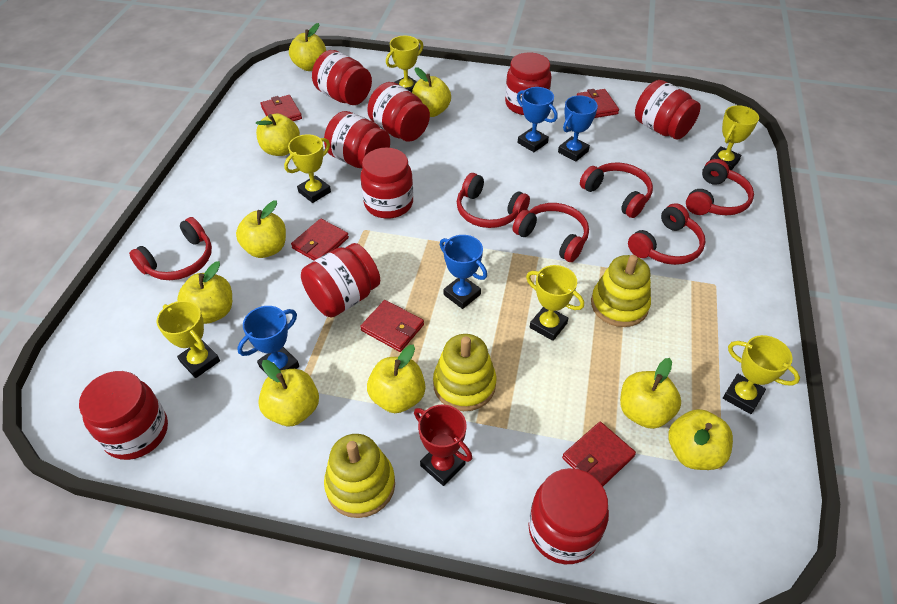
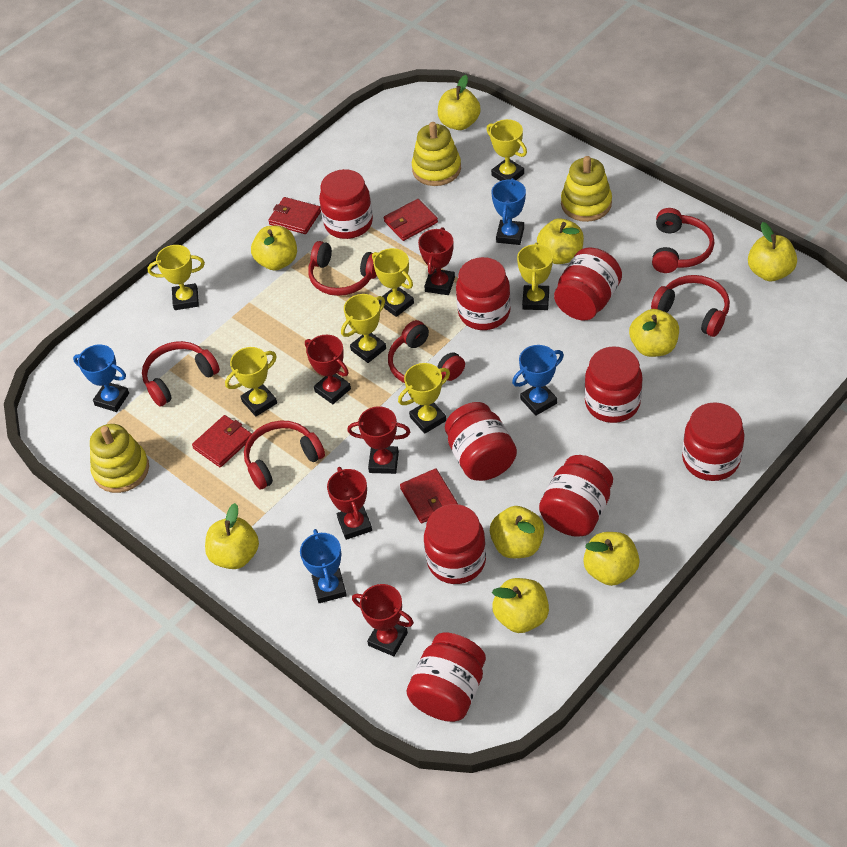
red trophy: 1 -> 5
red wallet: 5 -> 4
yellow trophy: 6 -> 7

